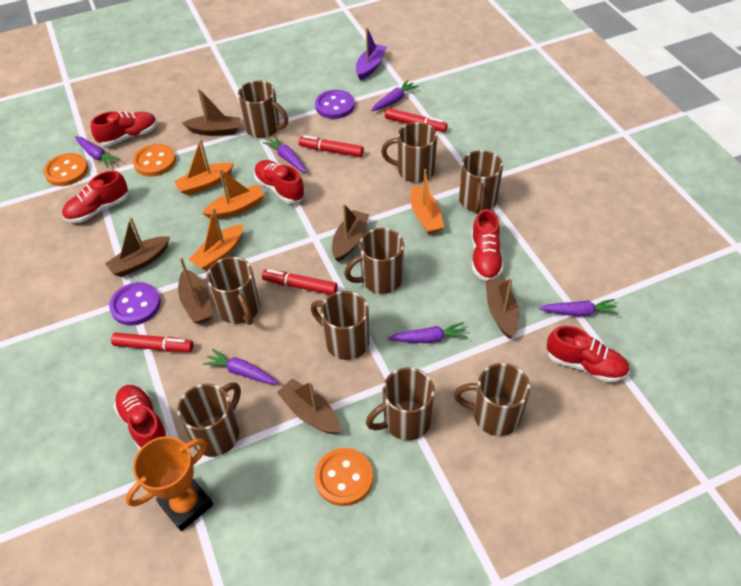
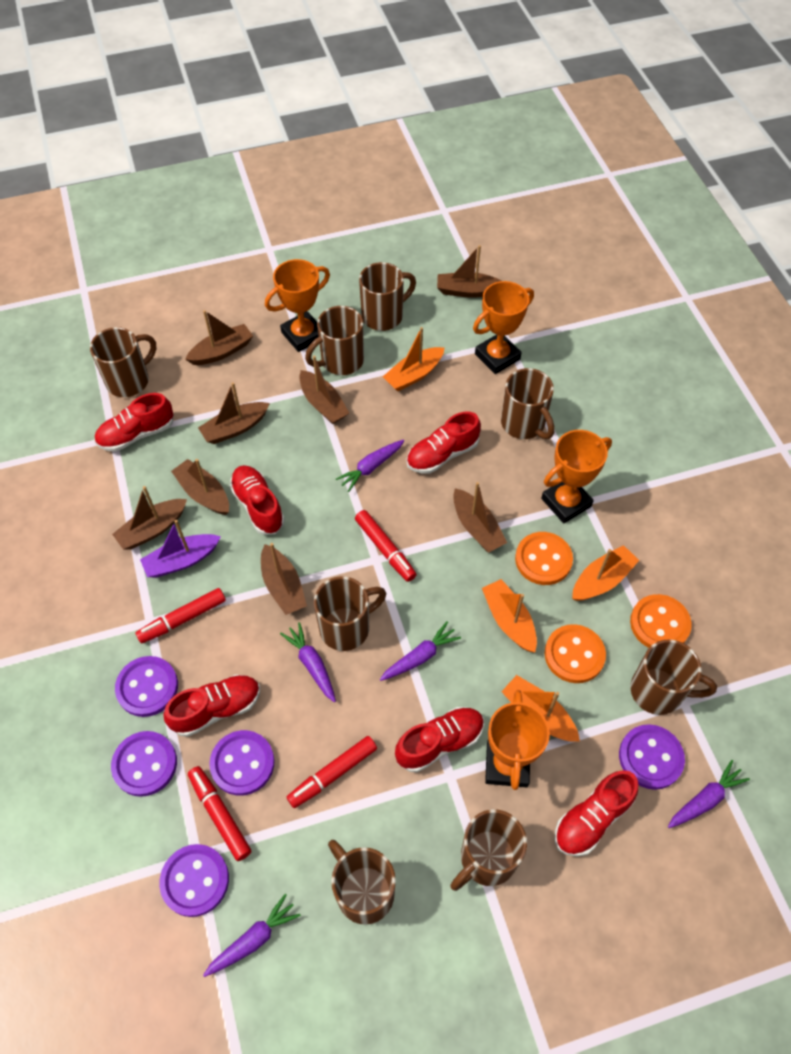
brown boat: 6 -> 8
brown mug: 9 -> 8
orange trophy: 1 -> 4
purple button: 2 -> 5
purple carrot: 6 -> 5

